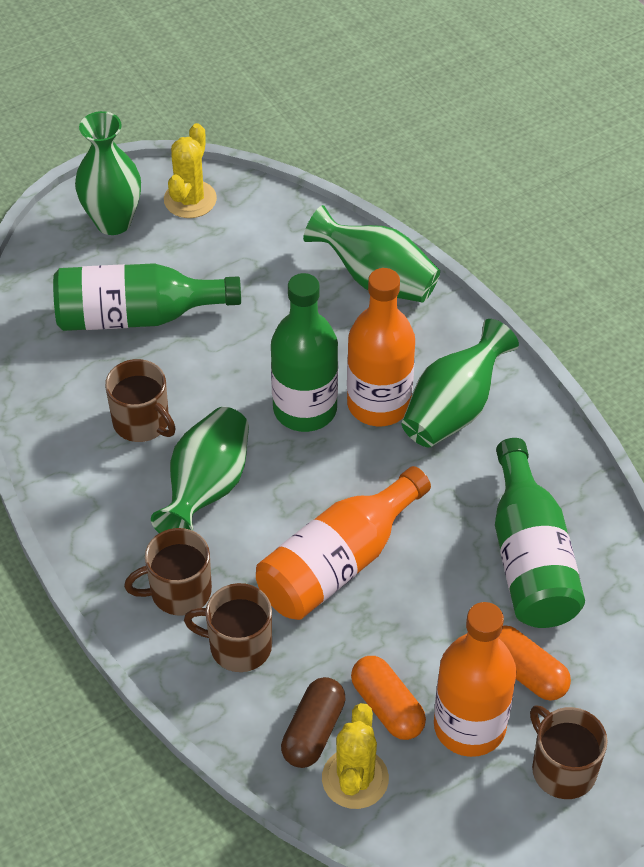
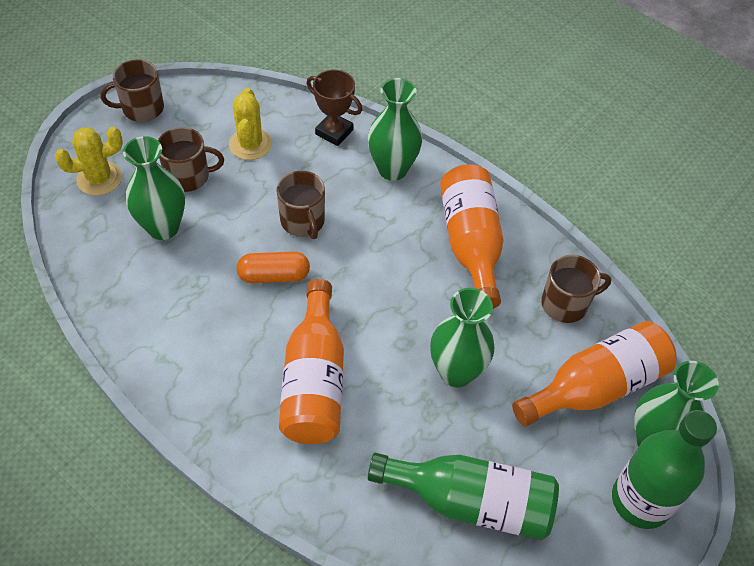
brown capsule: 1 -> 0
brown trophy: 0 -> 1
green bottle: 3 -> 2
orange capsule: 2 -> 1

